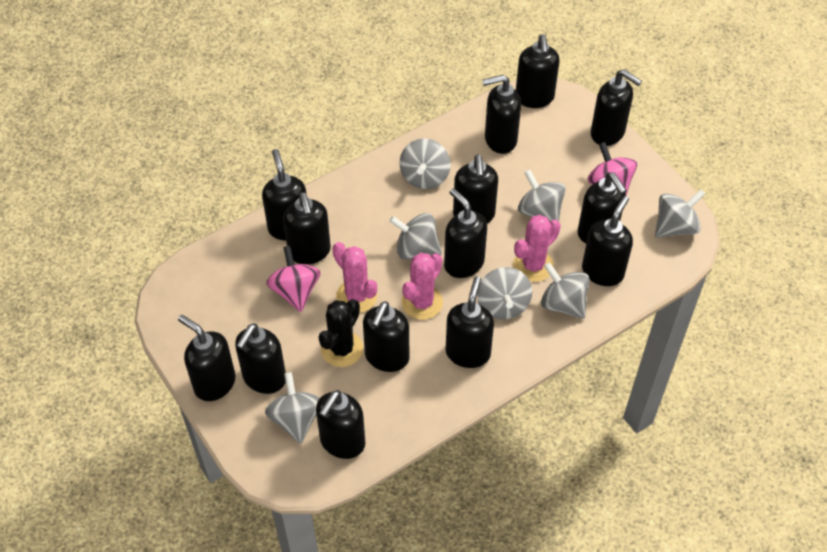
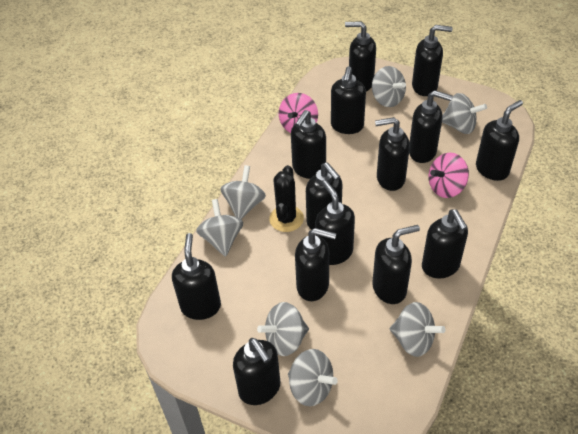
pink cactus: 3 -> 0

